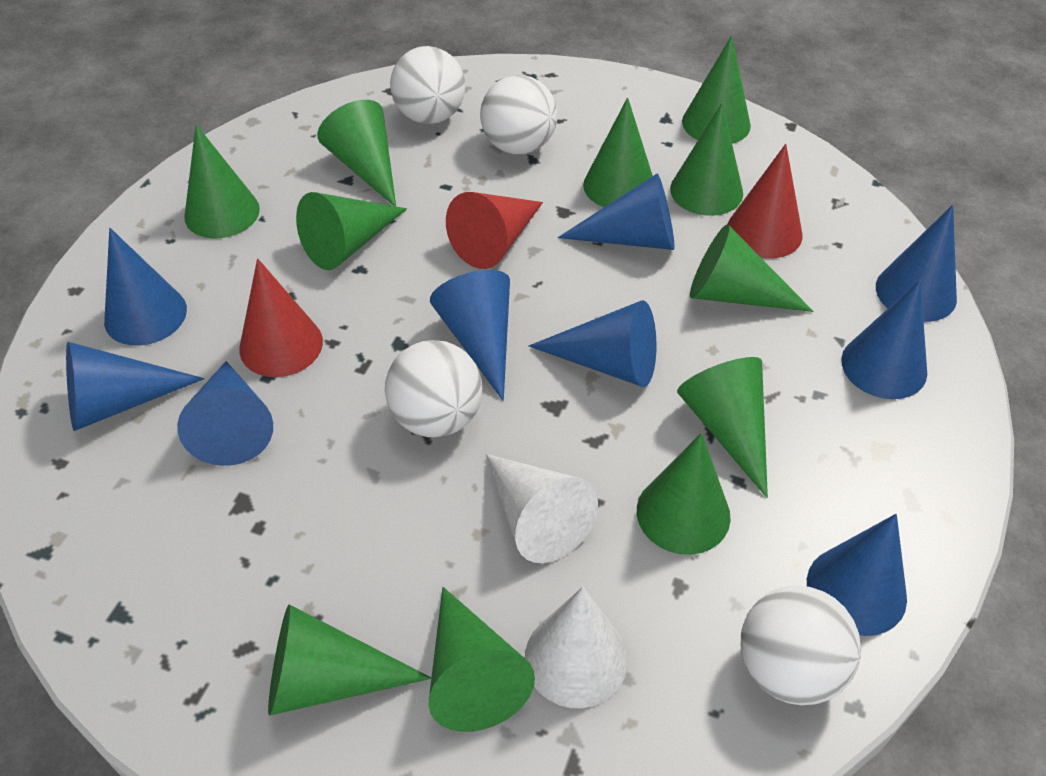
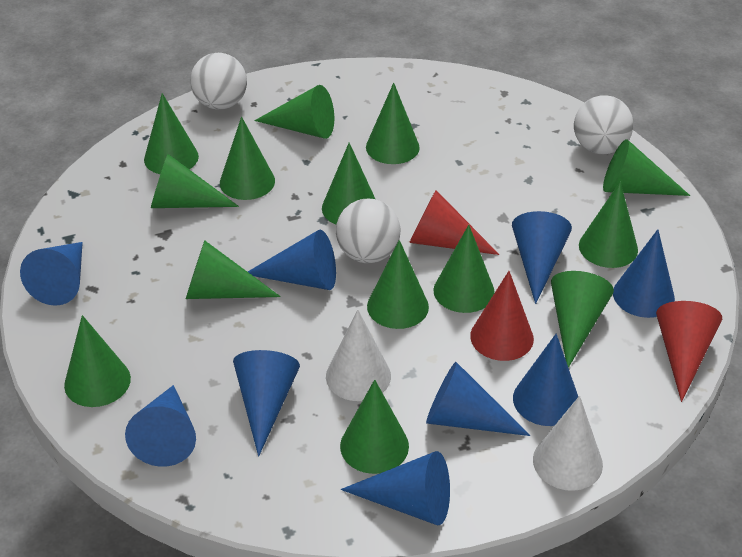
green cone: 11 -> 14
white ball: 4 -> 3

